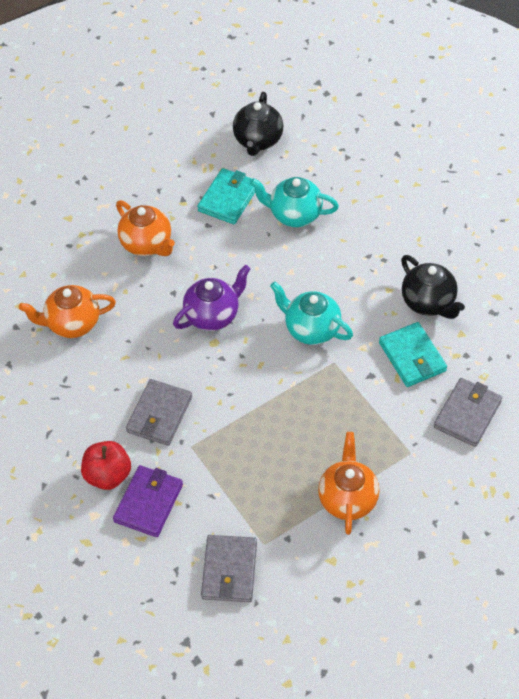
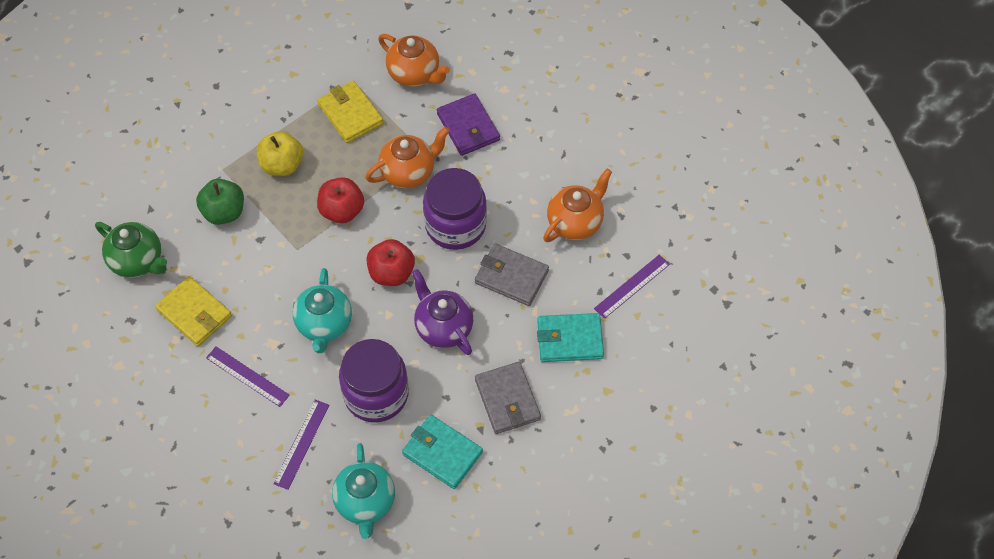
black teapot: 2 -> 0
green apple: 0 -> 1
green teapot: 0 -> 1
grey wallet: 3 -> 2
purple jar: 0 -> 2
purple ruler: 0 -> 3
red apple: 1 -> 2
yellow apple: 0 -> 1
yellow wallet: 0 -> 2

